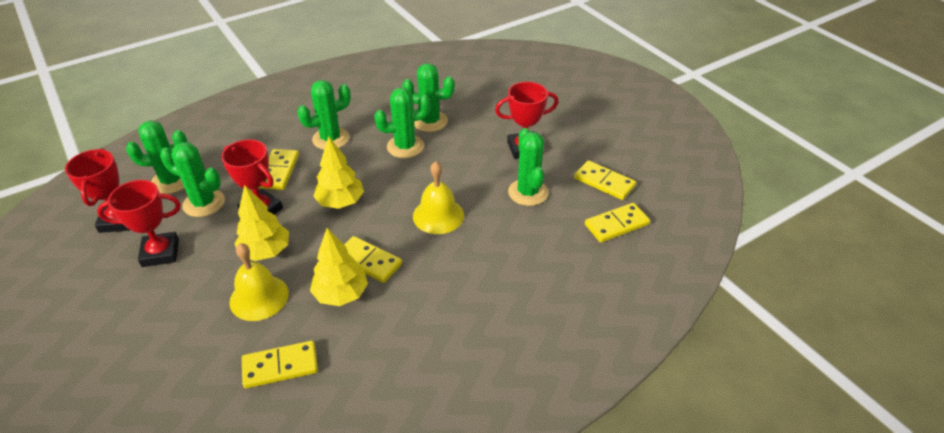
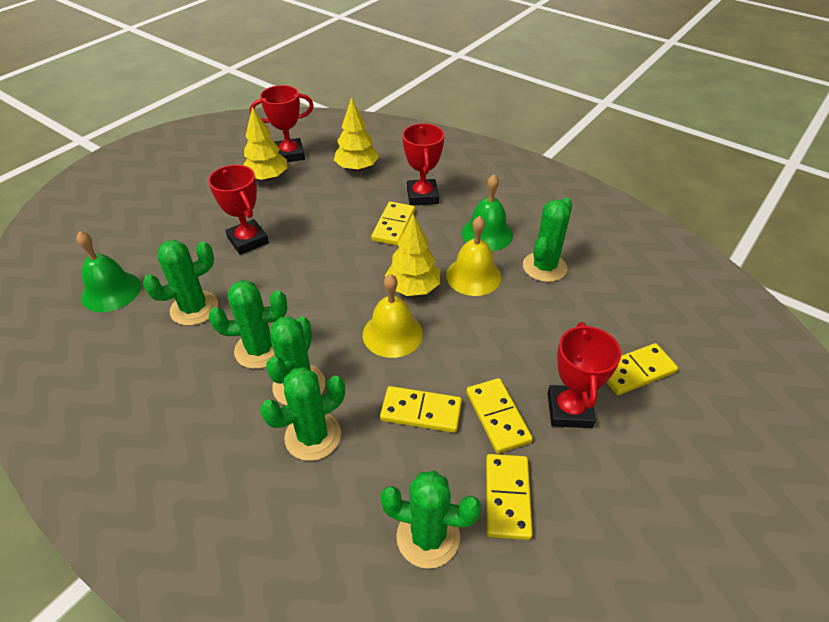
green bell: 0 -> 2

